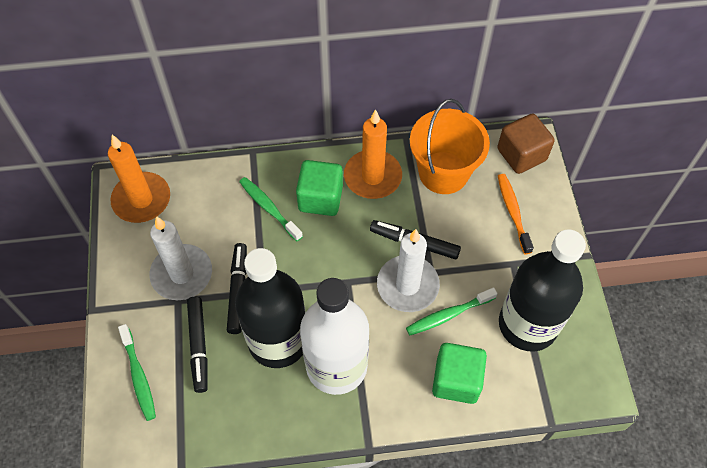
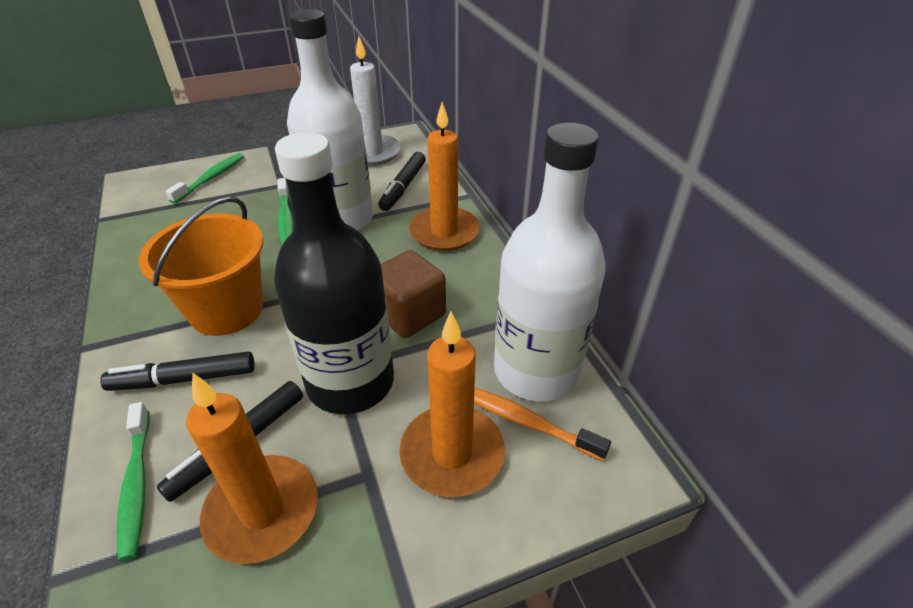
black bottle: 2 -> 1
green cube: 2 -> 0
orange candle: 2 -> 3
white bottle: 1 -> 2
white candle: 2 -> 1

